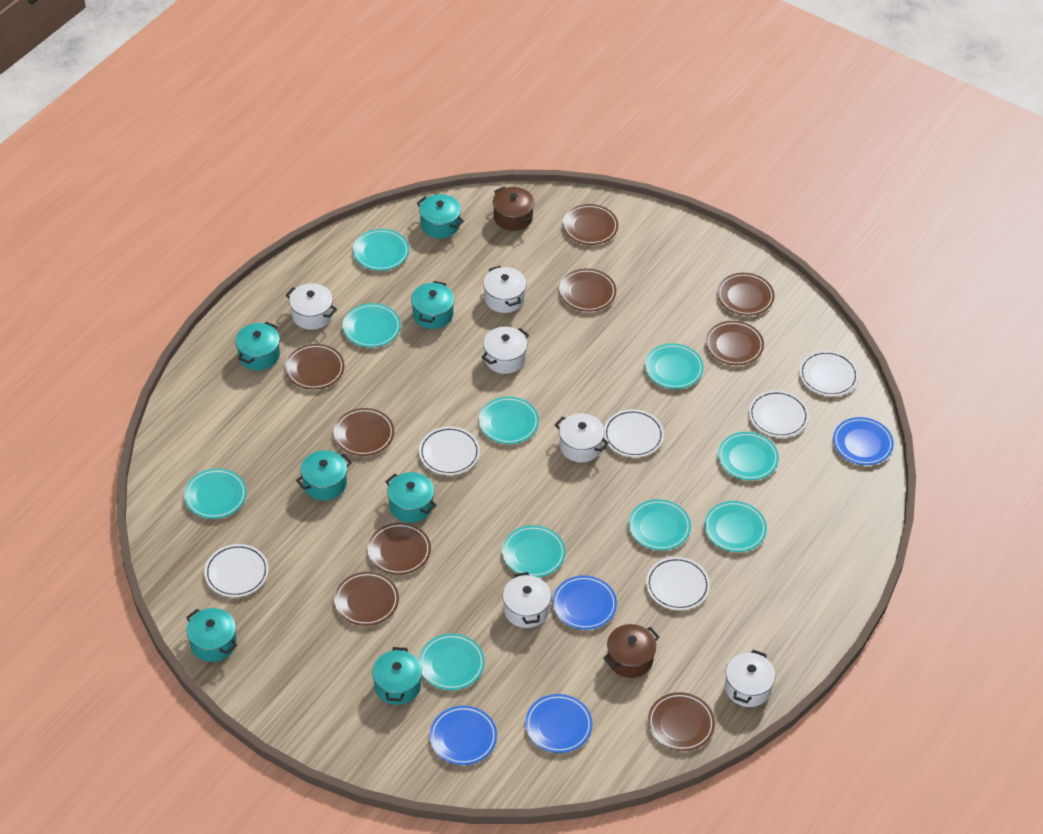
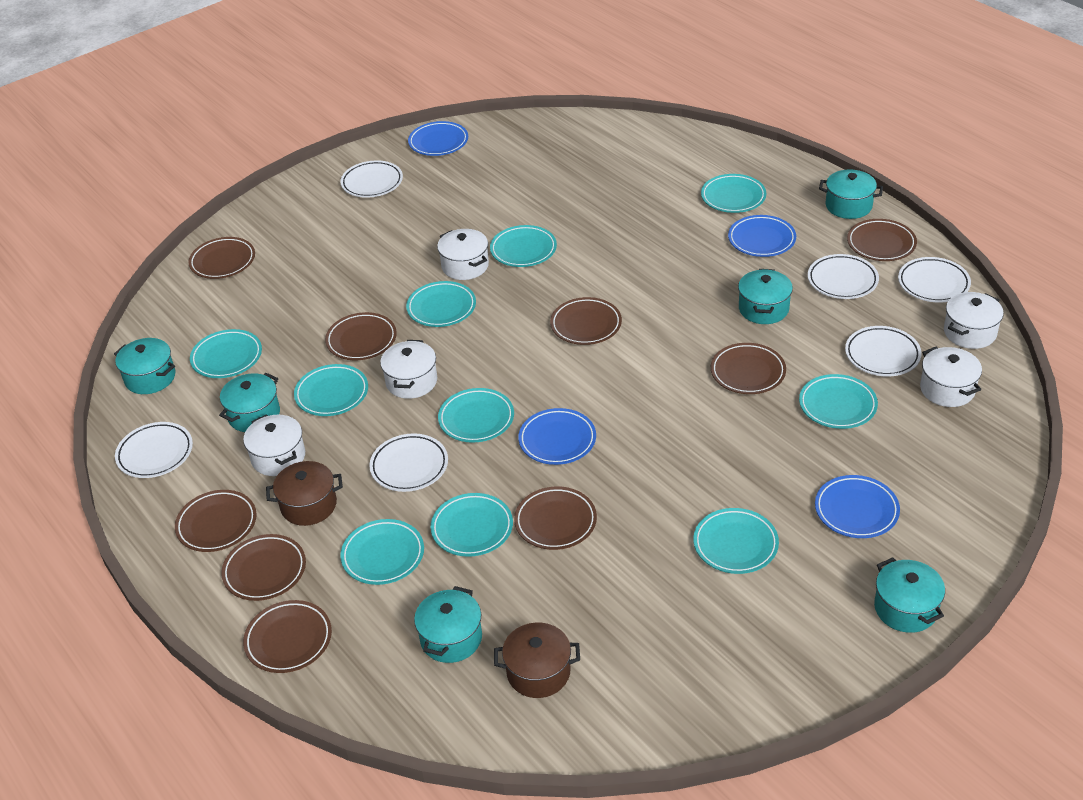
turquoise pot: 7 -> 6
white pot: 6 -> 5

